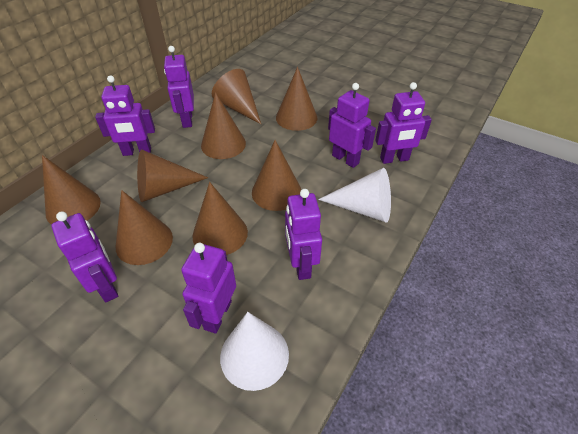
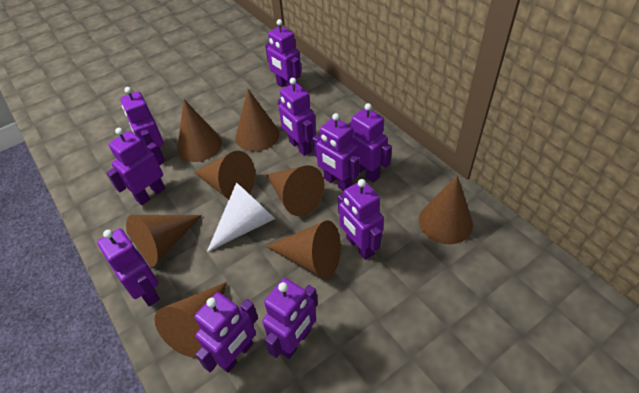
purple robot: 7 -> 10
white cone: 2 -> 1

